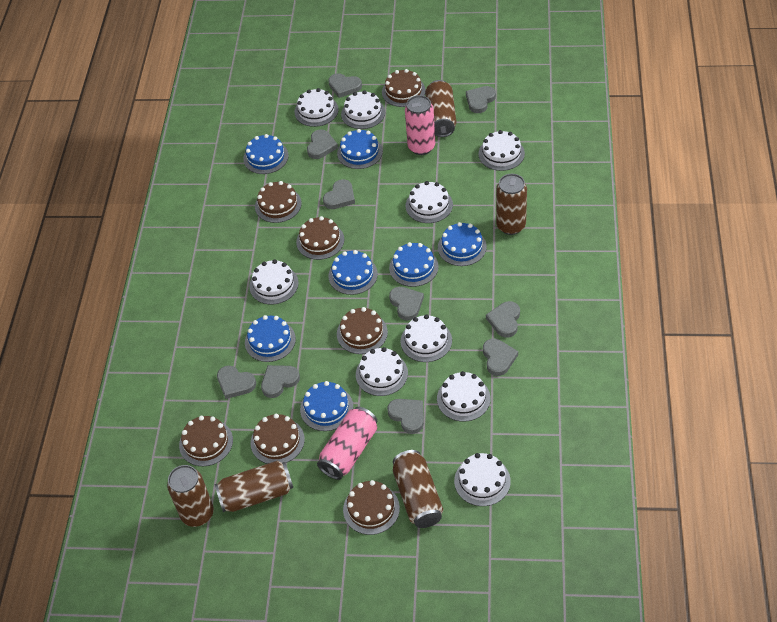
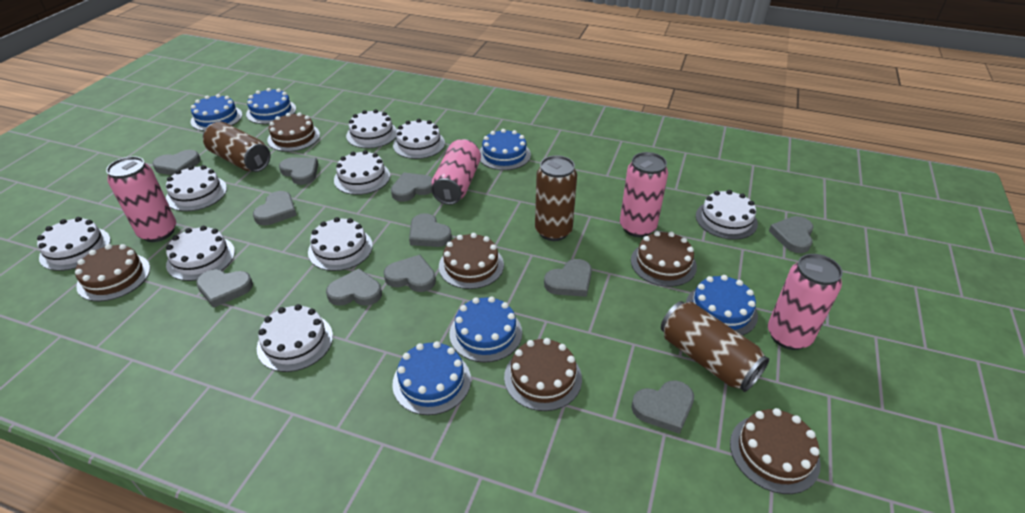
blue cake: 7 -> 6
brown cake: 7 -> 6
brown can: 5 -> 3
grey heart: 10 -> 11
pink can: 2 -> 4

